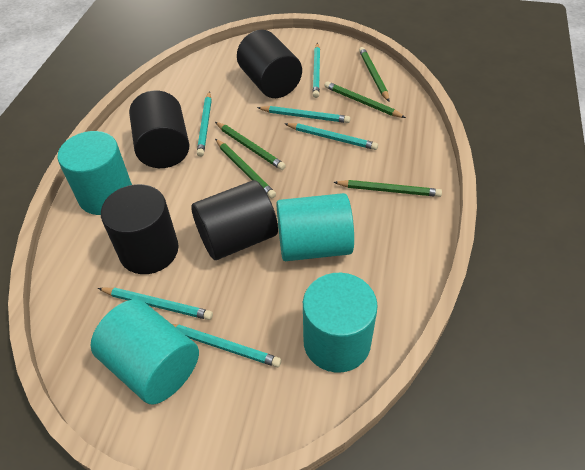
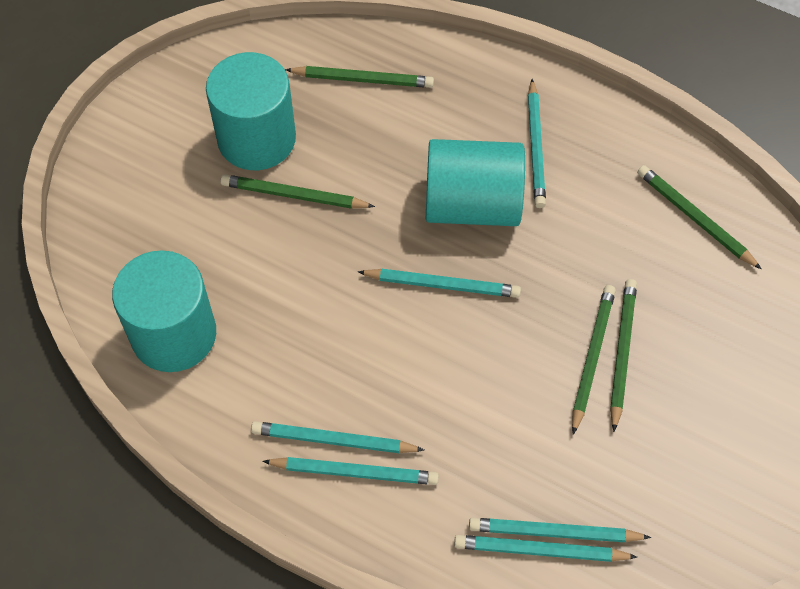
black cylinder: 4 -> 0
turquoise cylinder: 4 -> 3

